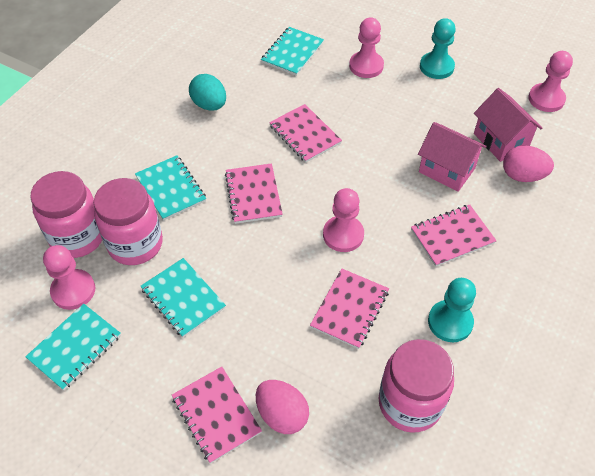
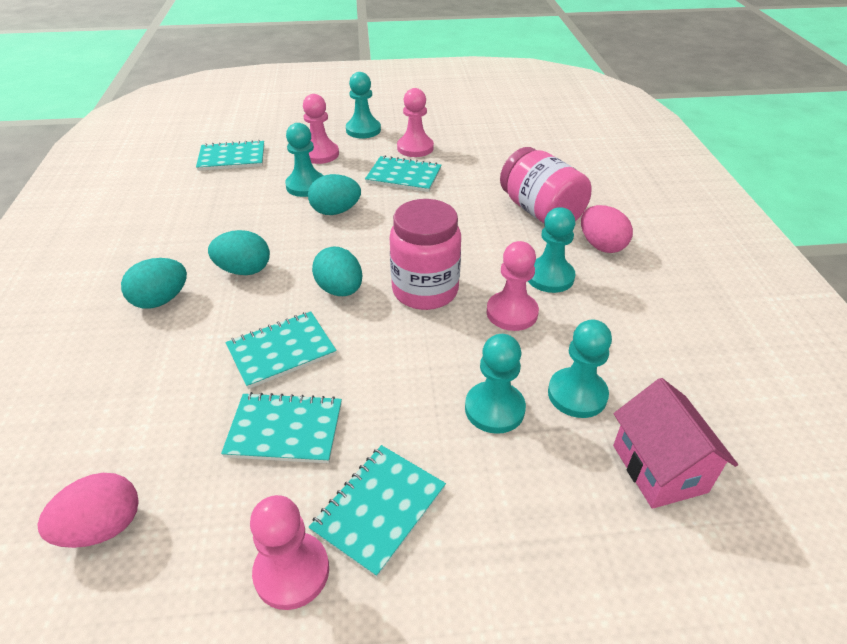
pink house: 2 -> 1
pink jar: 3 -> 2
pink notebook: 5 -> 0
turquoise egg: 1 -> 4
turquoise notebook: 4 -> 5
turquoise pawn: 2 -> 5

